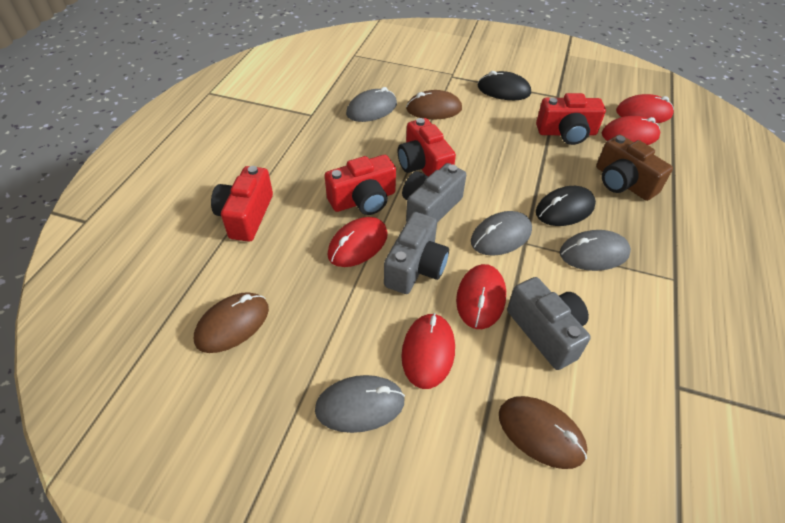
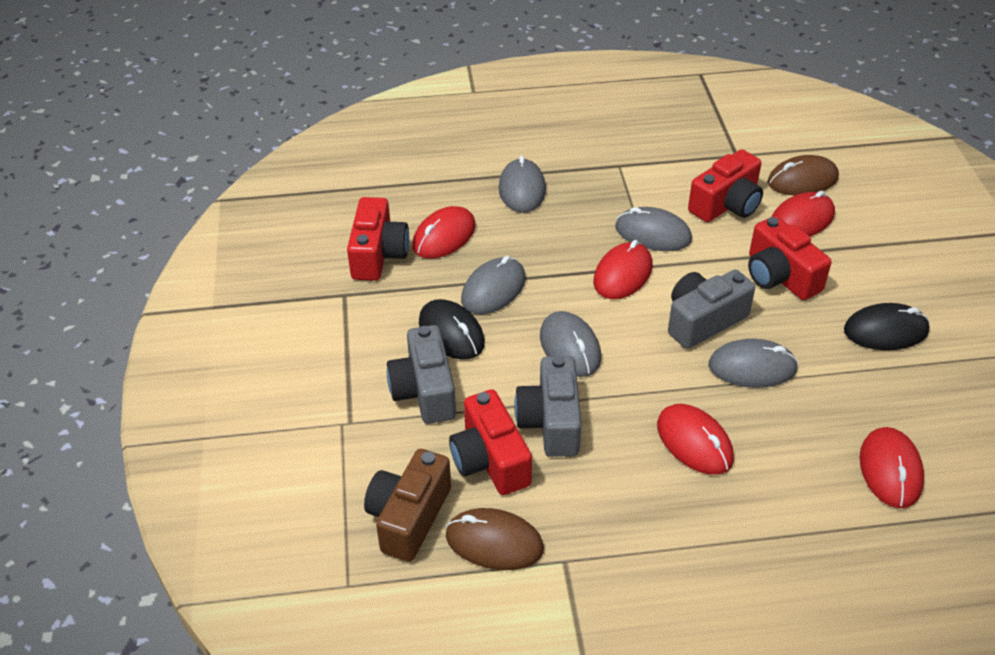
brown mouse: 3 -> 2
grey mouse: 4 -> 5

